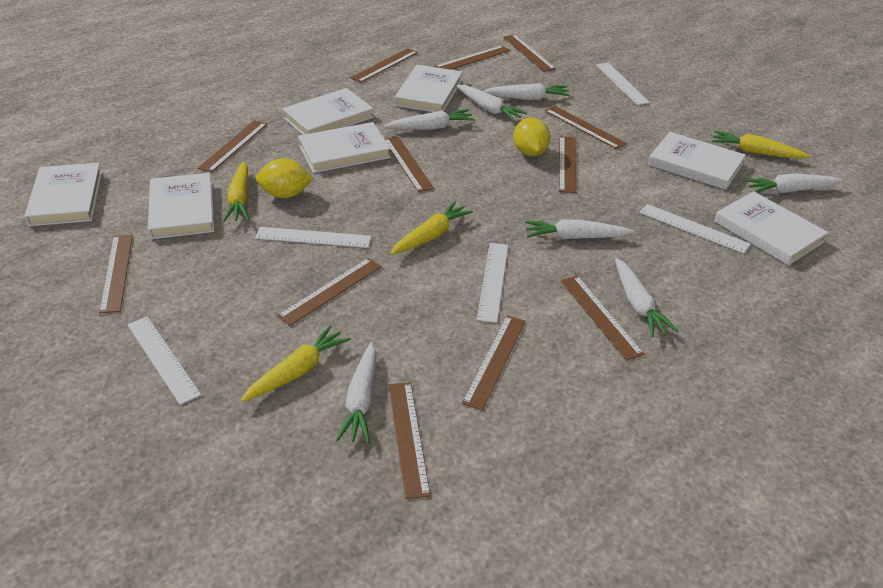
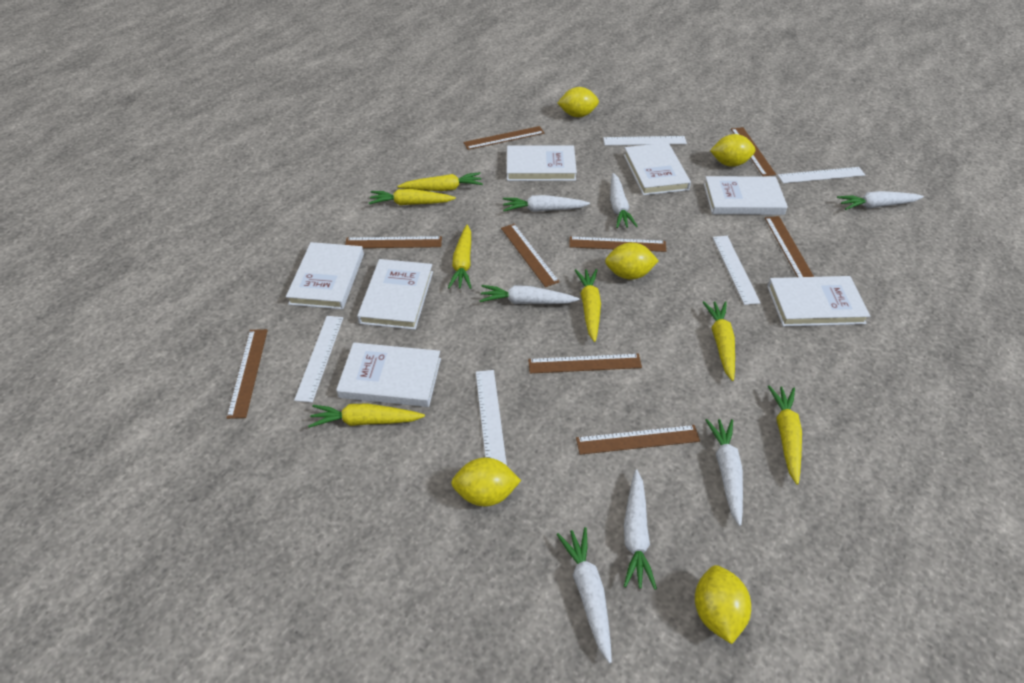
brown ruler: 12 -> 9
yellow carrot: 4 -> 7
yellow lemon: 2 -> 5

